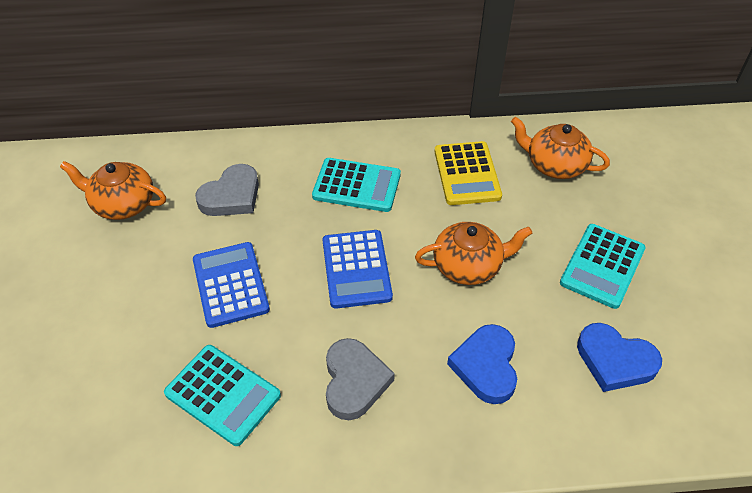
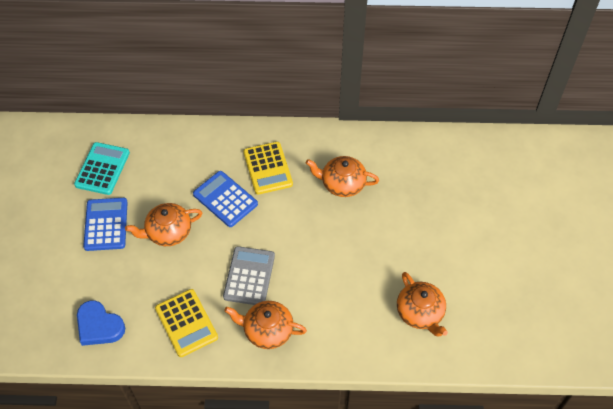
blue heart: 2 -> 1
grey calculator: 0 -> 1
grey heart: 2 -> 0
orange teapot: 3 -> 4
turquoise calculator: 3 -> 1
yellow calculator: 1 -> 2

